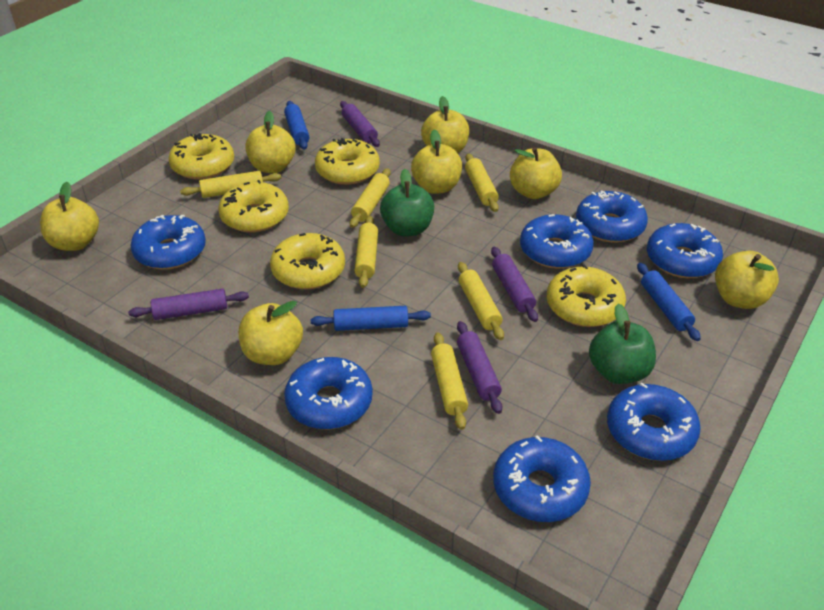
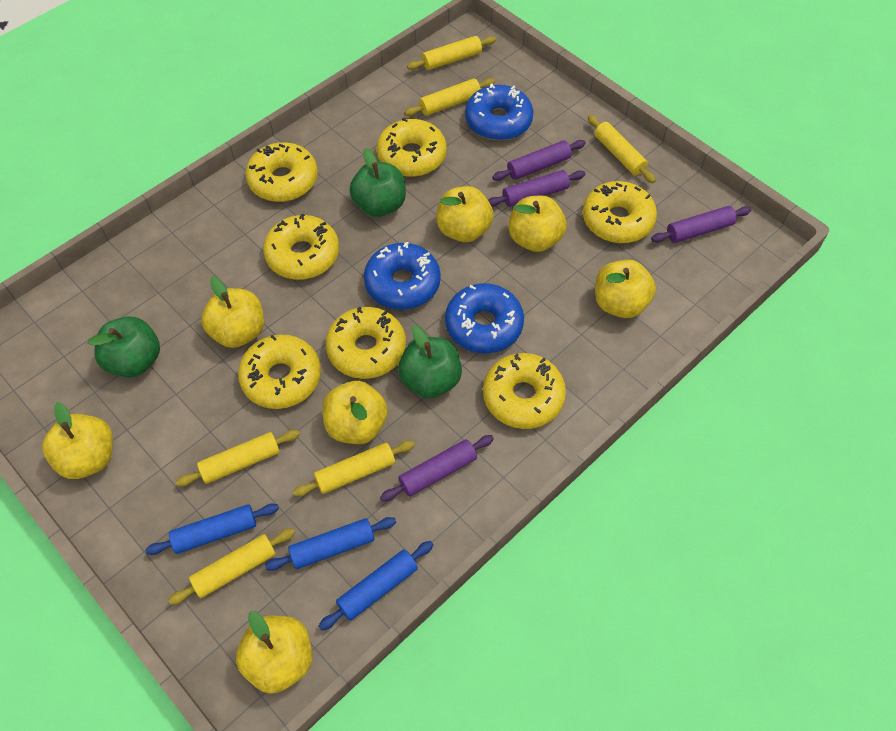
blue donut: 7 -> 3
green apple: 2 -> 3
yellow donut: 5 -> 7

